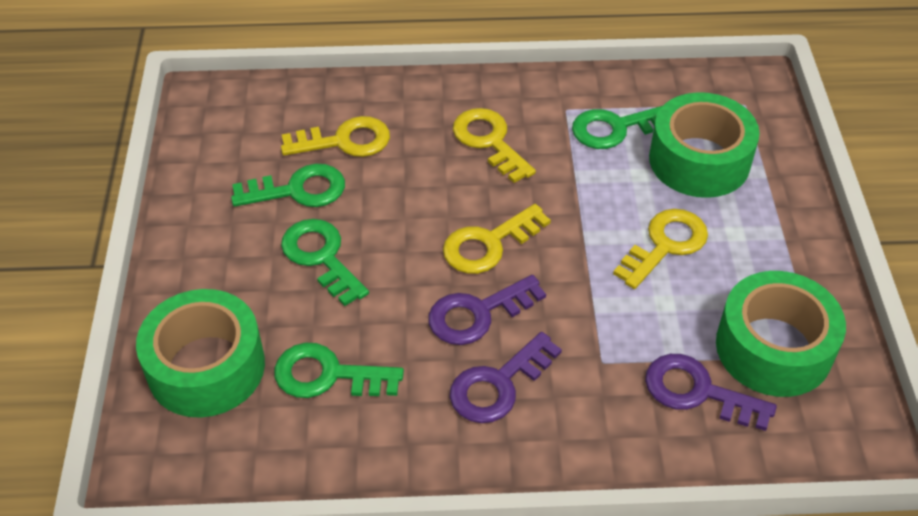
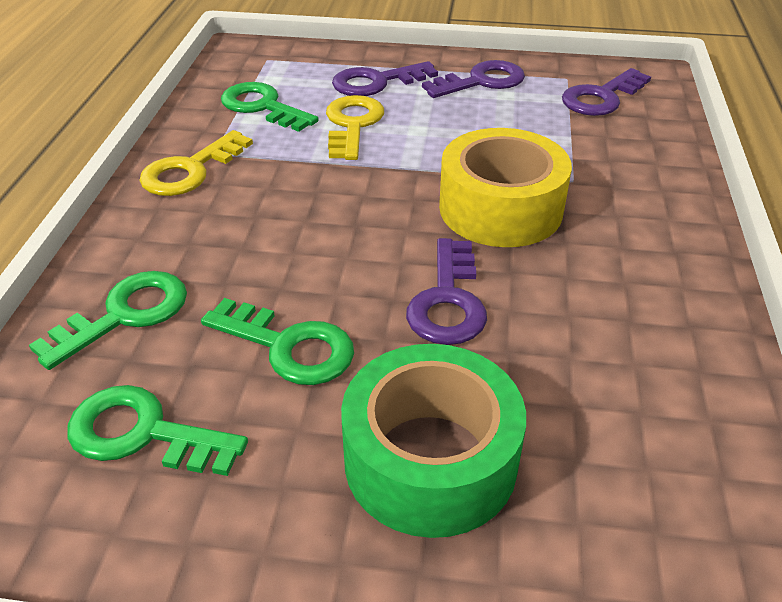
green tape: 3 -> 1
purple key: 3 -> 4
yellow key: 4 -> 2
yellow tape: 0 -> 1

